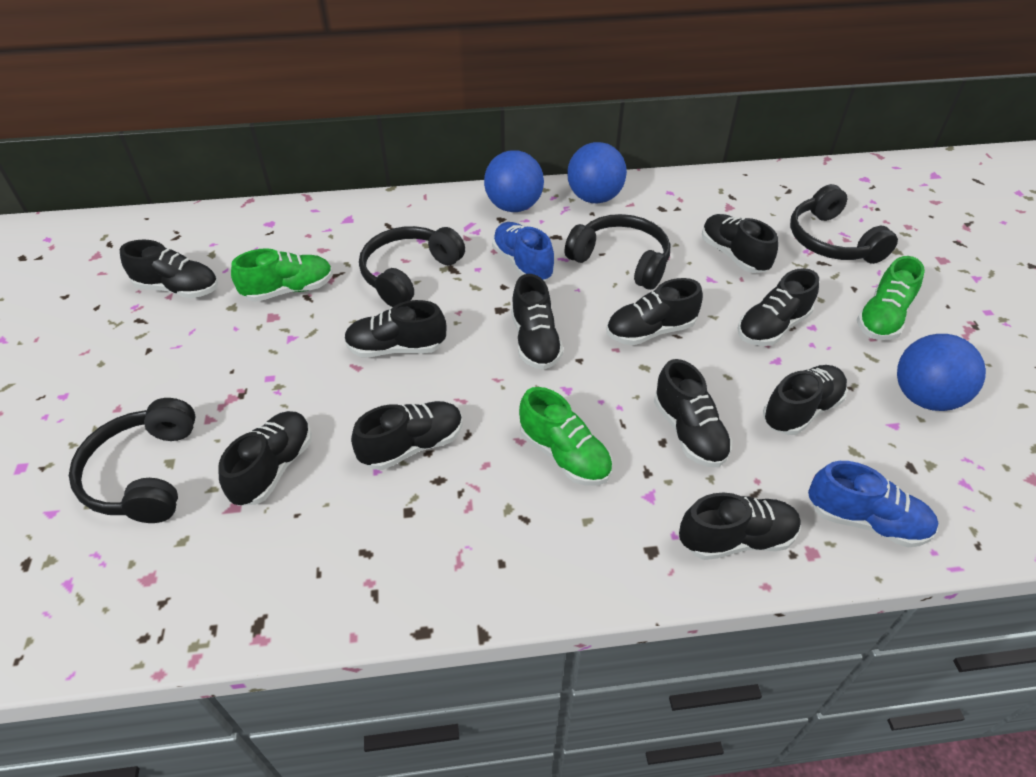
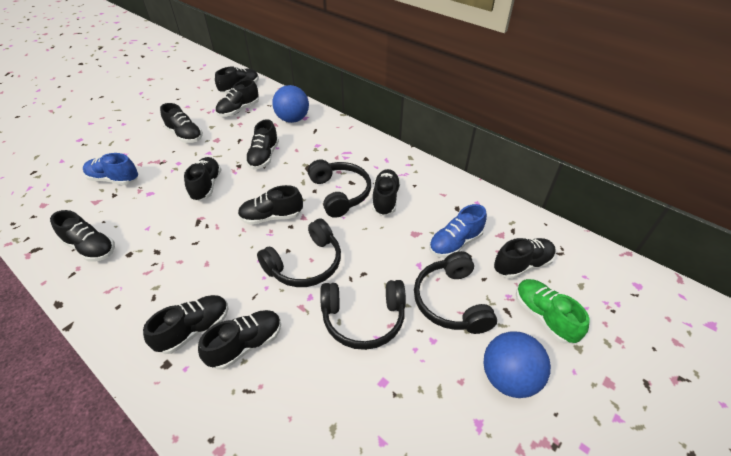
blue ball: 3 -> 2
green shoe: 3 -> 1

